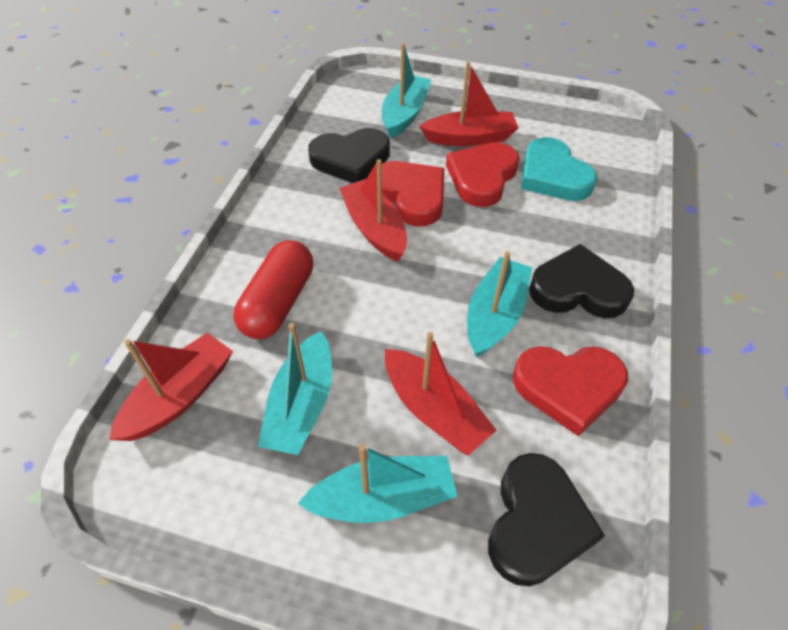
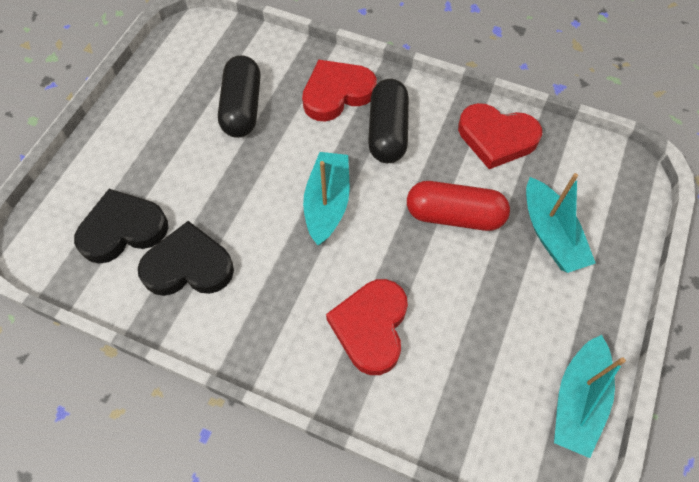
black capsule: 0 -> 2
black heart: 3 -> 2
red boat: 4 -> 0
turquoise boat: 4 -> 3
turquoise heart: 1 -> 0

